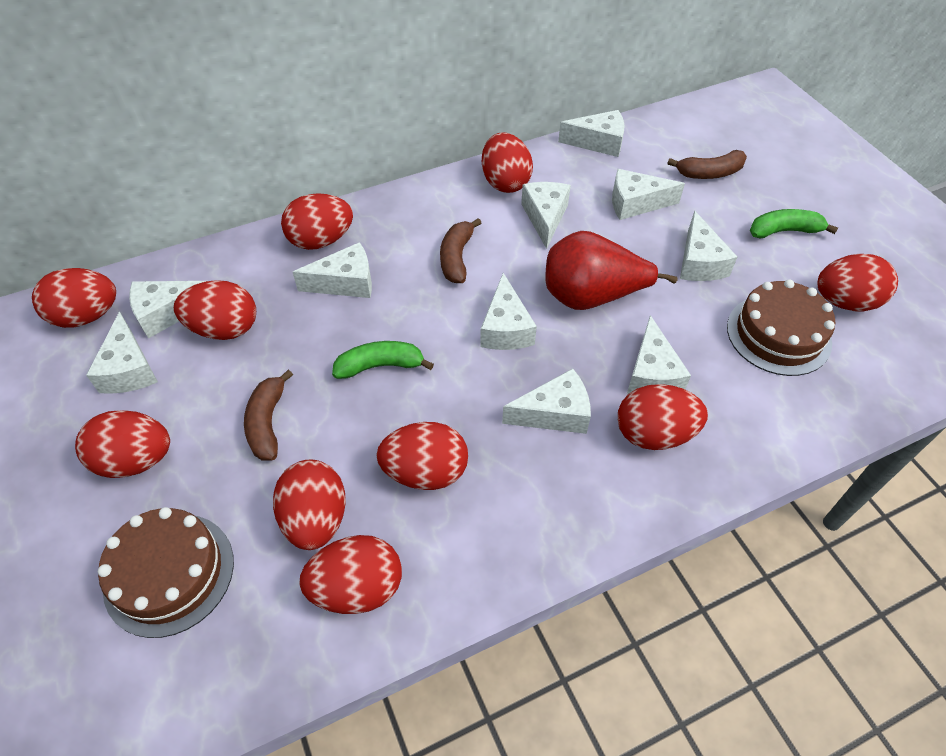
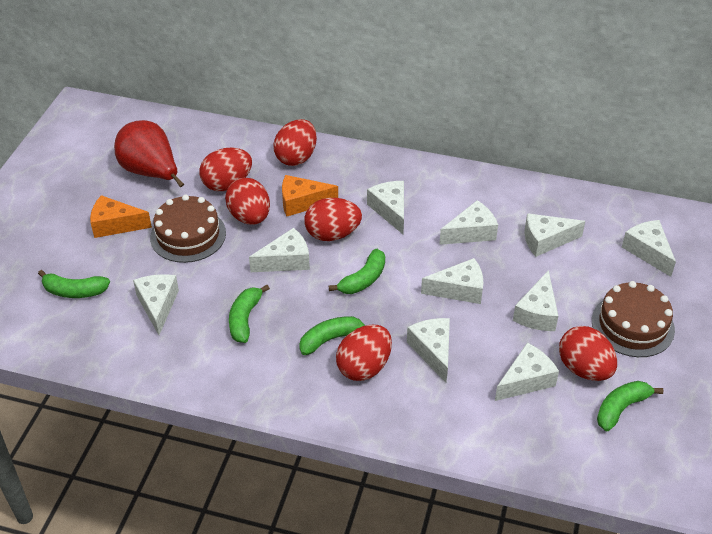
brown banana: 3 -> 0
green banana: 2 -> 5
orange cheese: 0 -> 2
red egg: 10 -> 6

